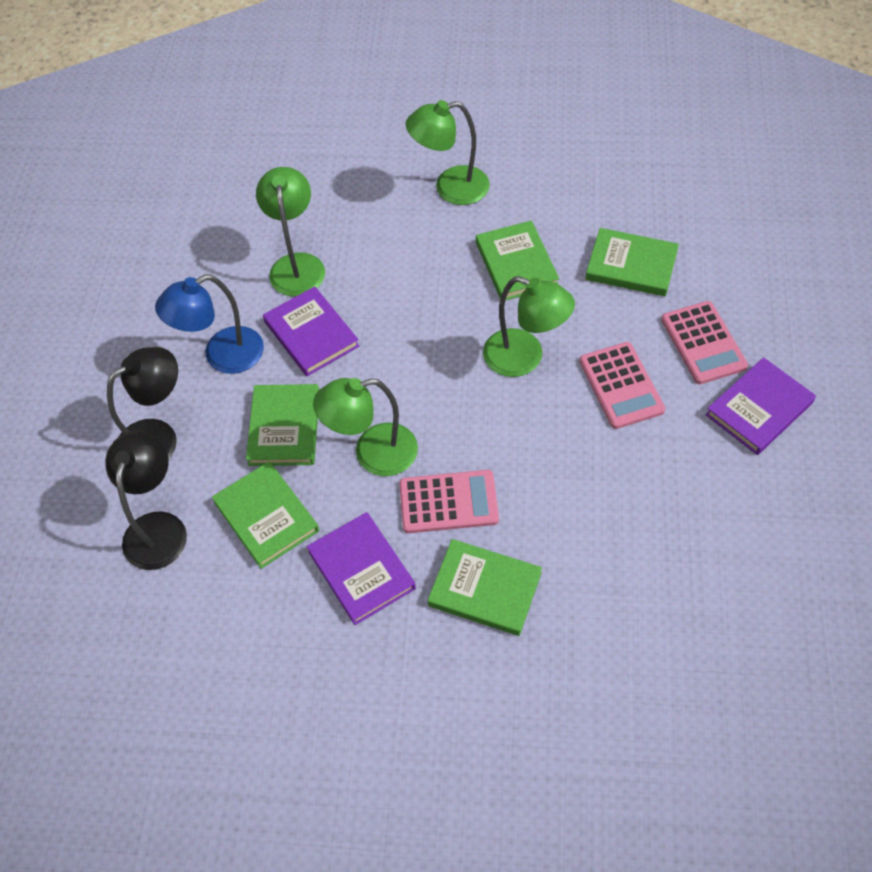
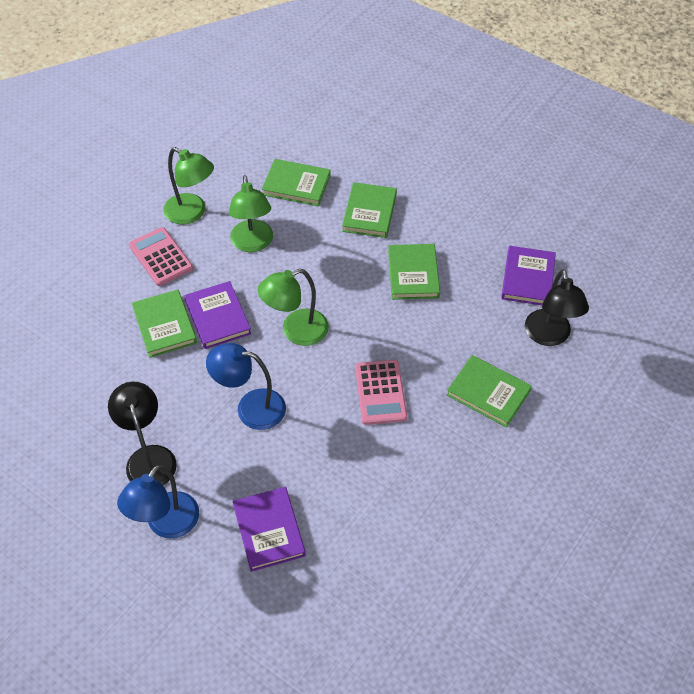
blue lamp: 1 -> 2
green lamp: 4 -> 3
pink calculator: 3 -> 2

